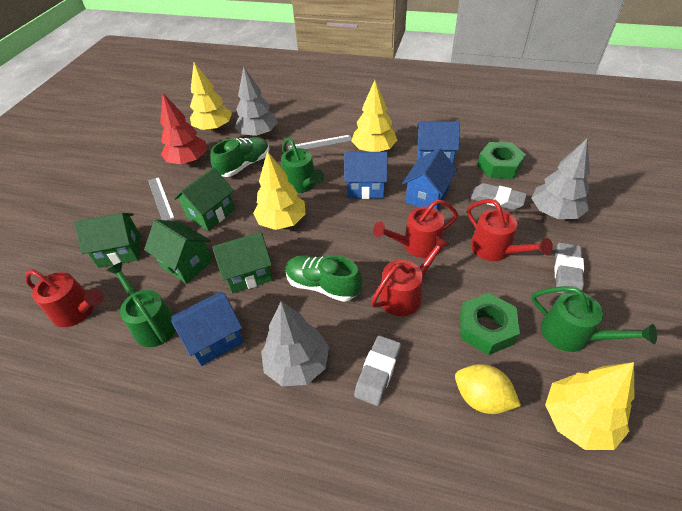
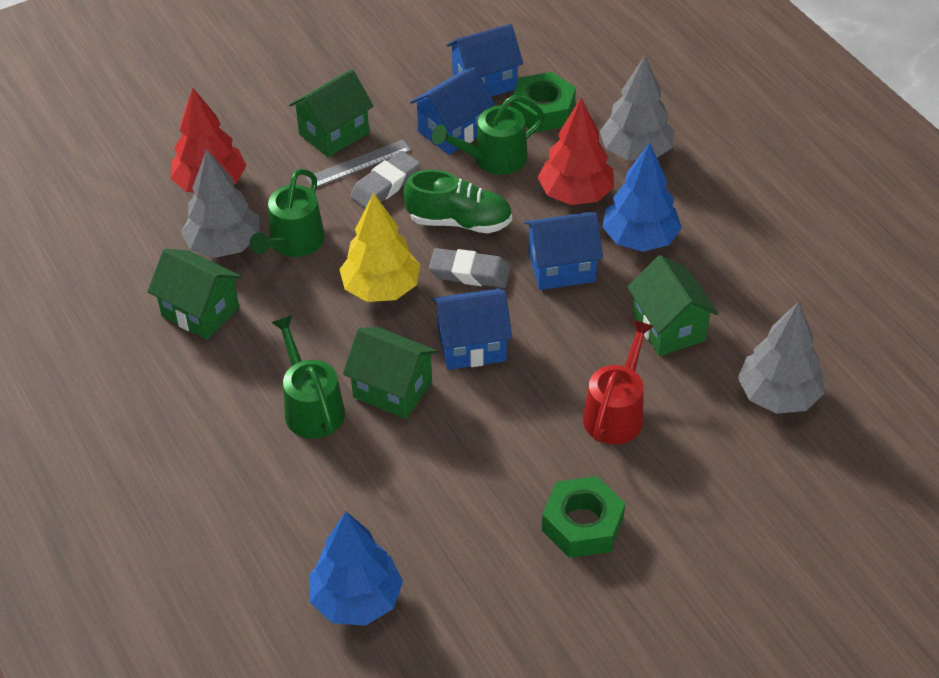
blue tree: 0 -> 2
green shoe: 2 -> 1
grey eraser: 3 -> 2
grey ruler: 2 -> 1
red tree: 1 -> 2
red watering can: 4 -> 1
yellow lemon: 1 -> 0
yellow tree: 4 -> 1

